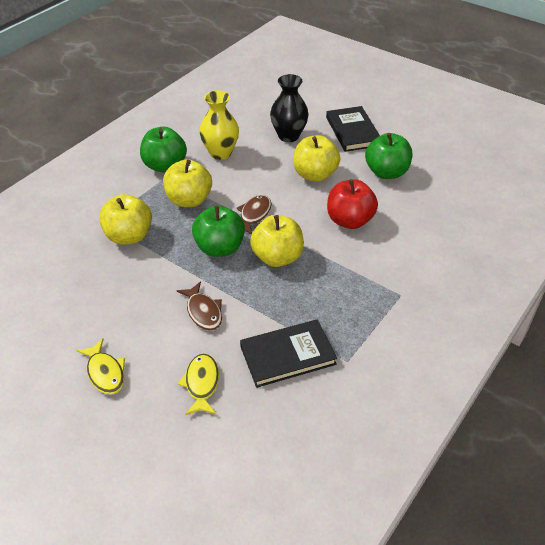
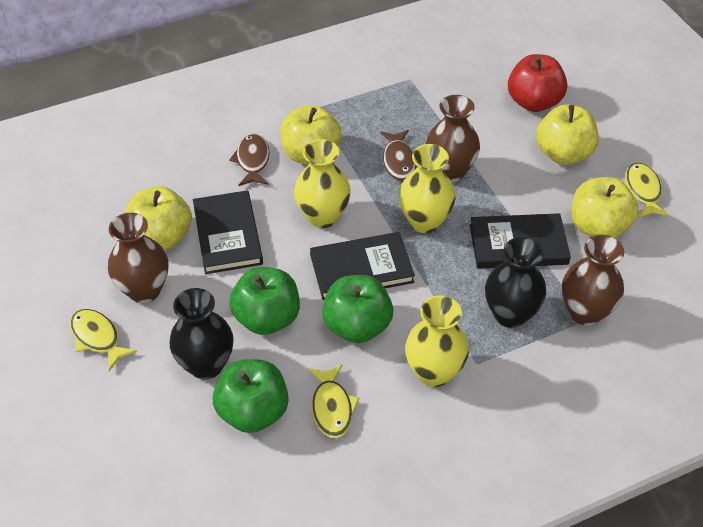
black book: 2 -> 3
black vase: 1 -> 2
brown vase: 0 -> 3
yellow fish: 2 -> 3
yellow vase: 1 -> 3

